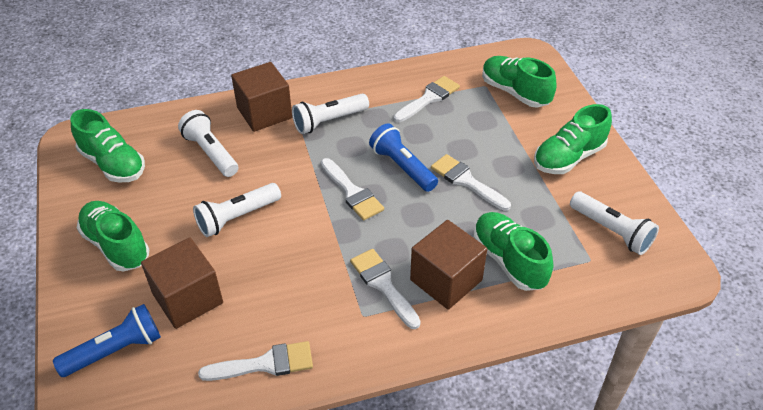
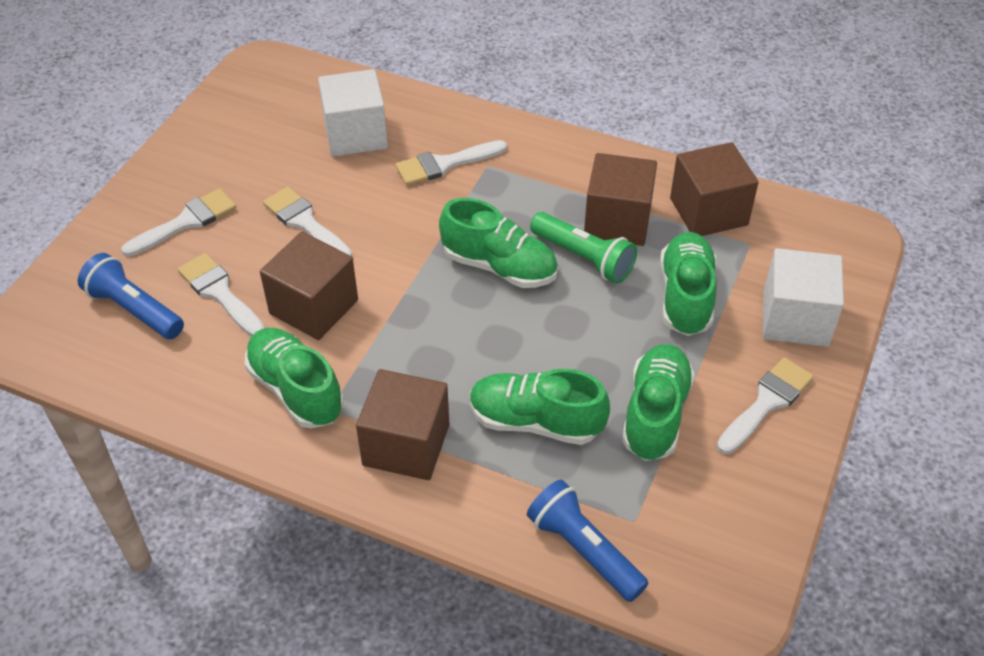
brown cube: 3 -> 4
green flashlight: 0 -> 1
white cube: 0 -> 2
white flashlight: 4 -> 0

